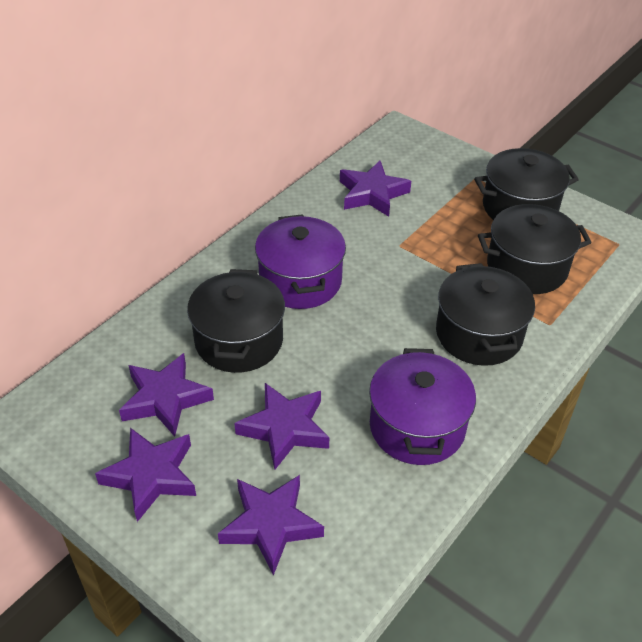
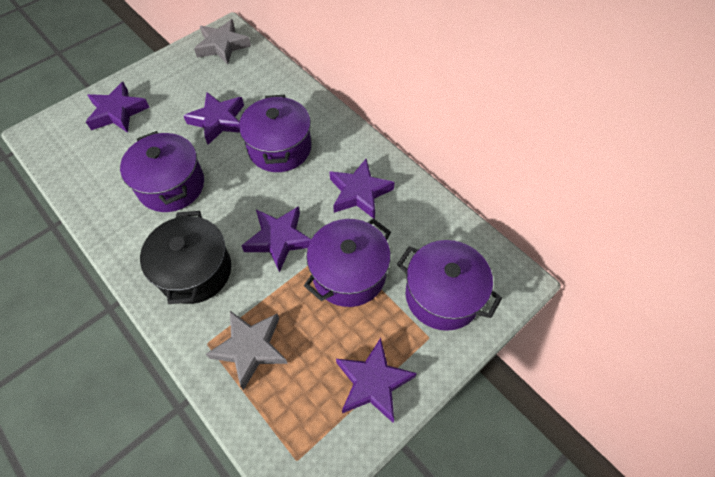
black pot: 4 -> 1
grey star: 0 -> 2
purple pot: 2 -> 4

